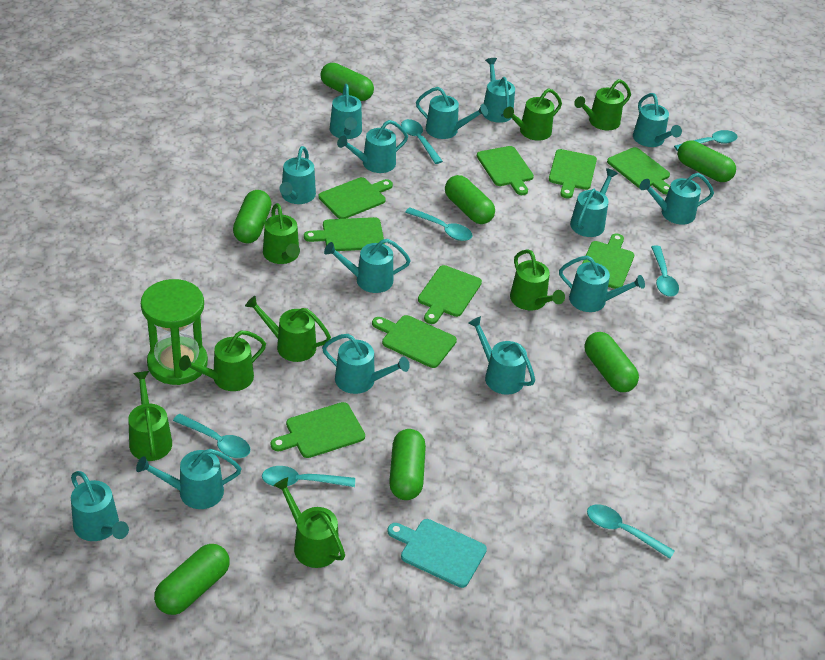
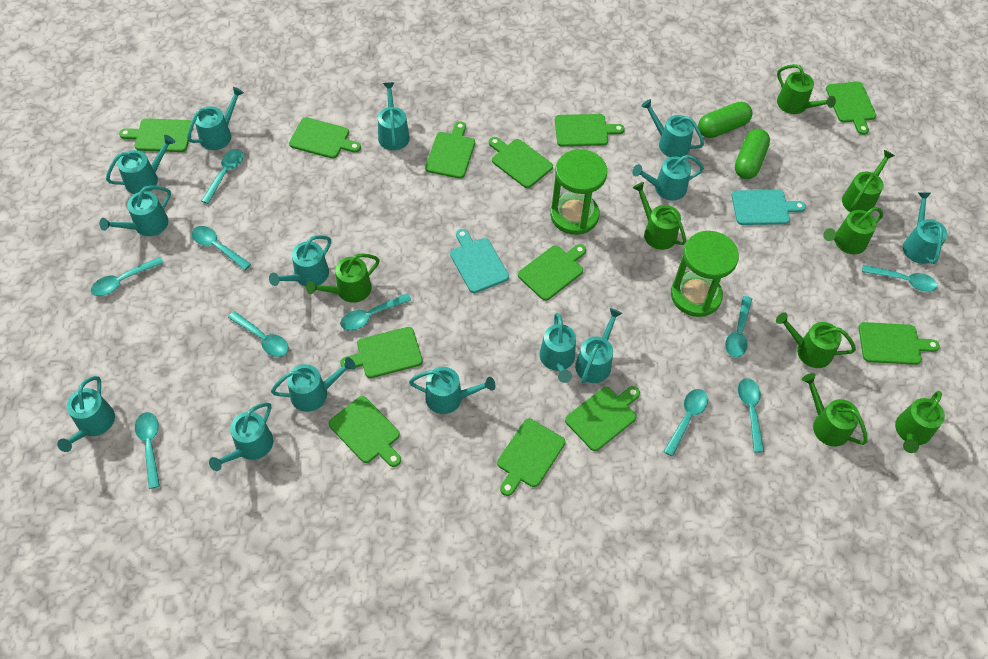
green capsule: 7 -> 2
green cutting board: 9 -> 12
green hourglass: 1 -> 2
turquoise cutting board: 1 -> 2
turquoise spoon: 7 -> 10

